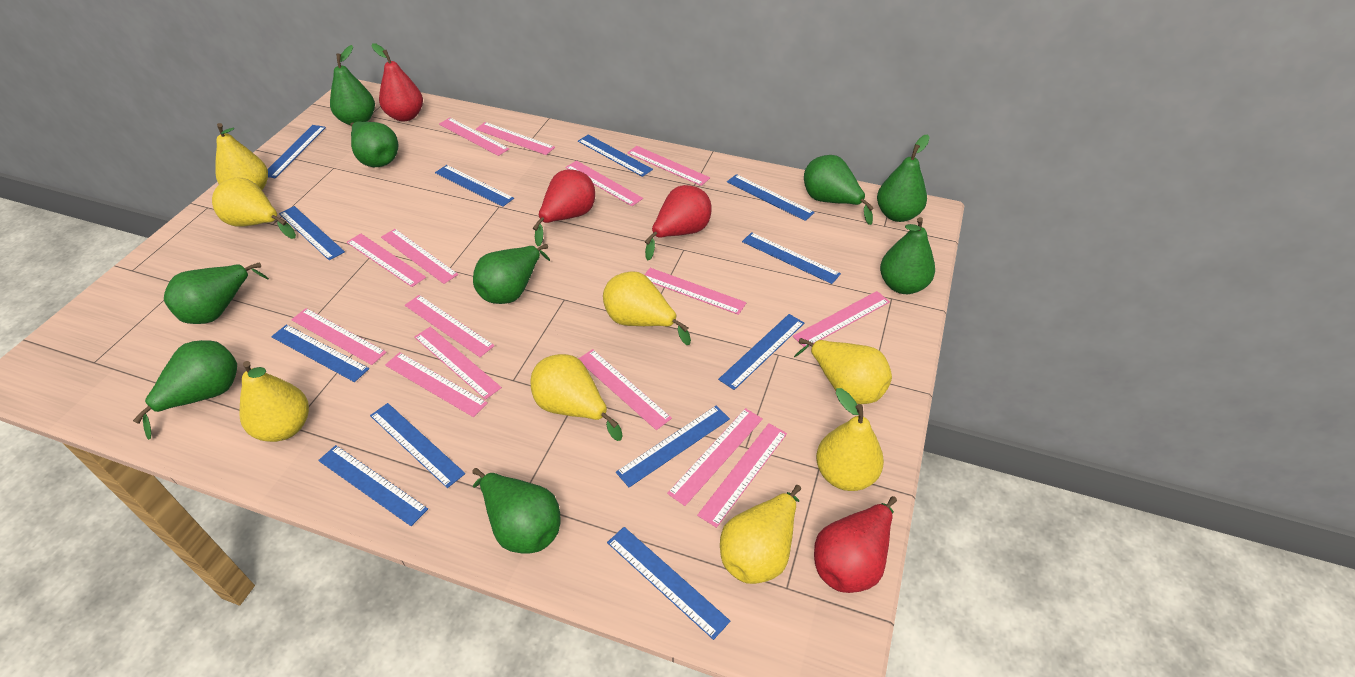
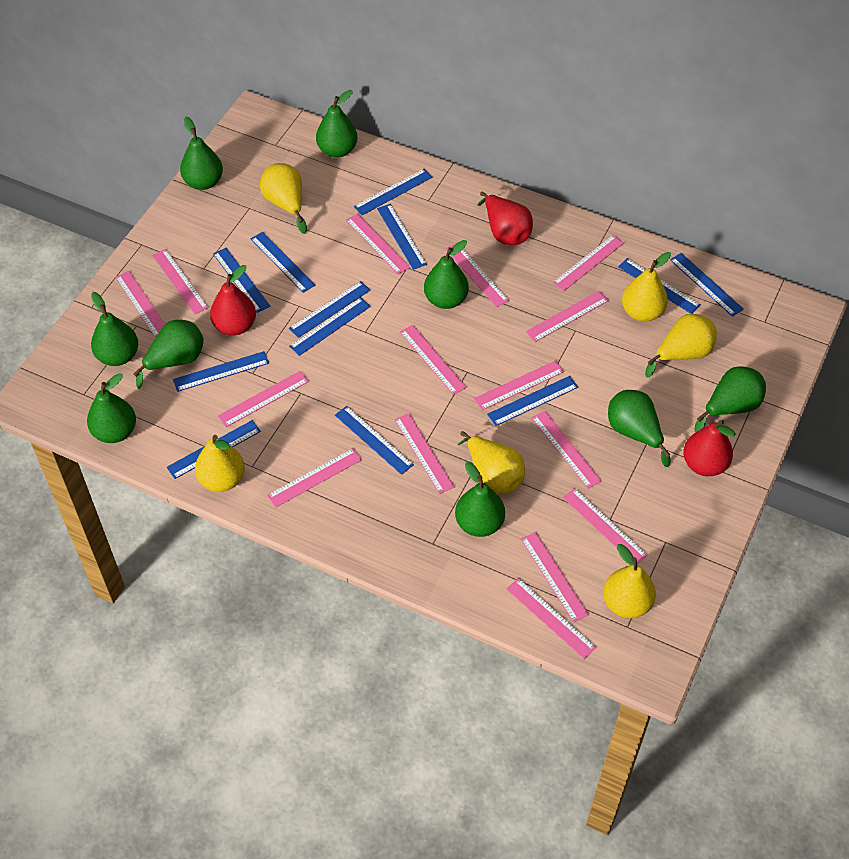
red pear: 4 -> 3
yellow pear: 8 -> 6

